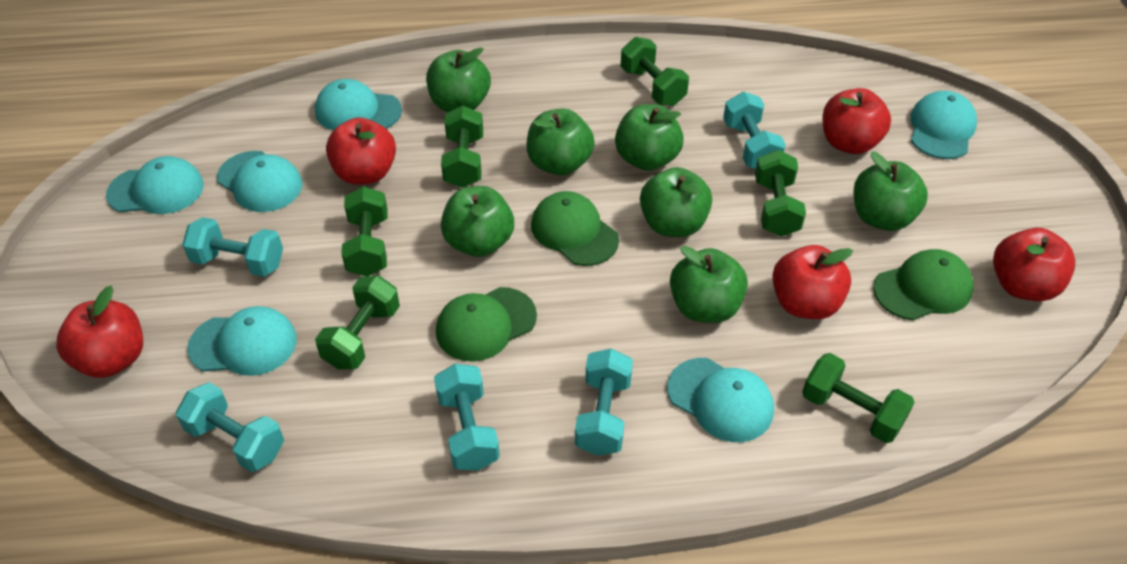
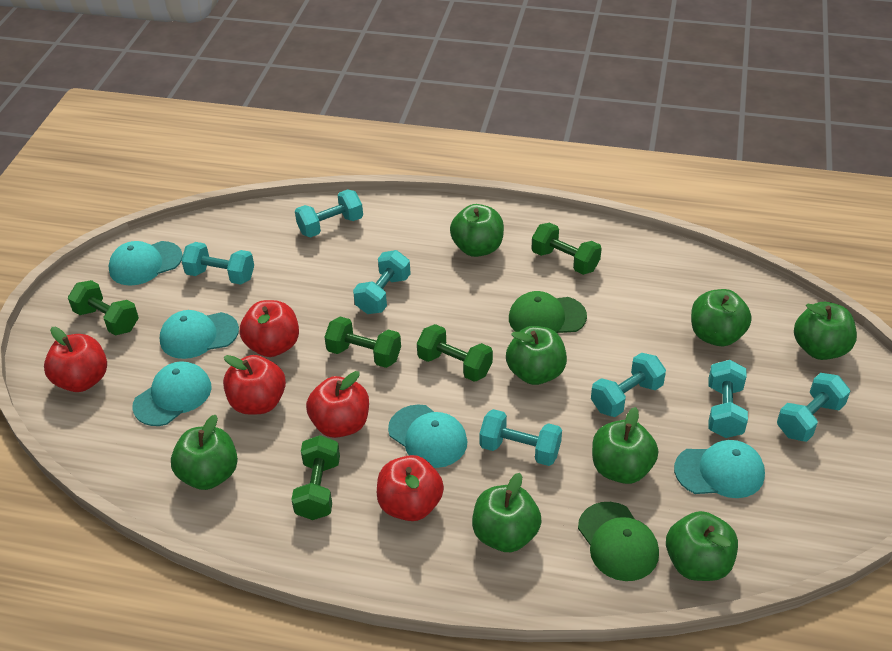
green apple: 7 -> 8
green cap: 3 -> 2
green dumbbell: 6 -> 5
turquoise cap: 6 -> 5
turquoise dumbbell: 5 -> 7

